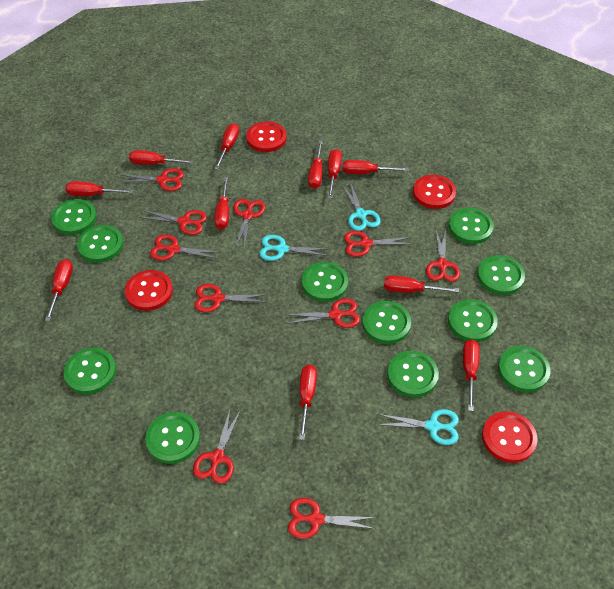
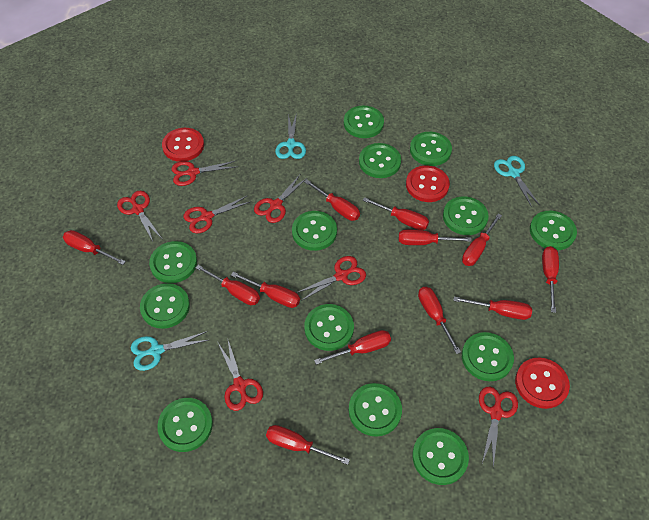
green button: 11 -> 13
red button: 4 -> 3
red scissors: 10 -> 7
red screwdriver: 11 -> 12

